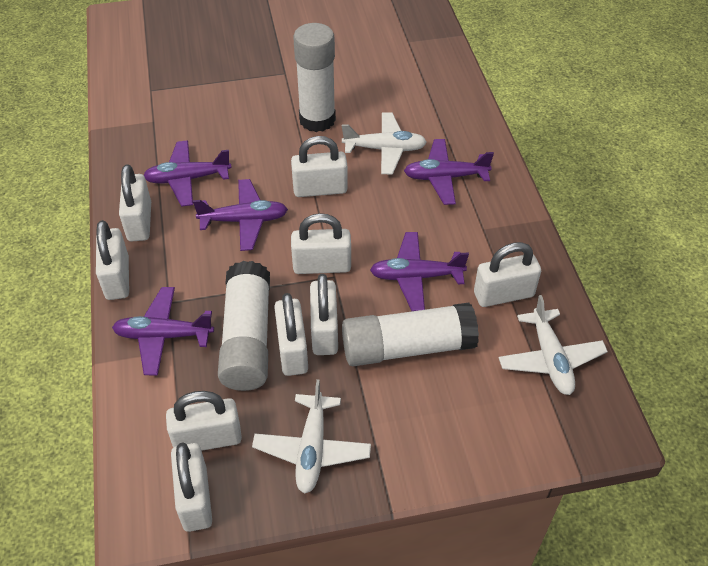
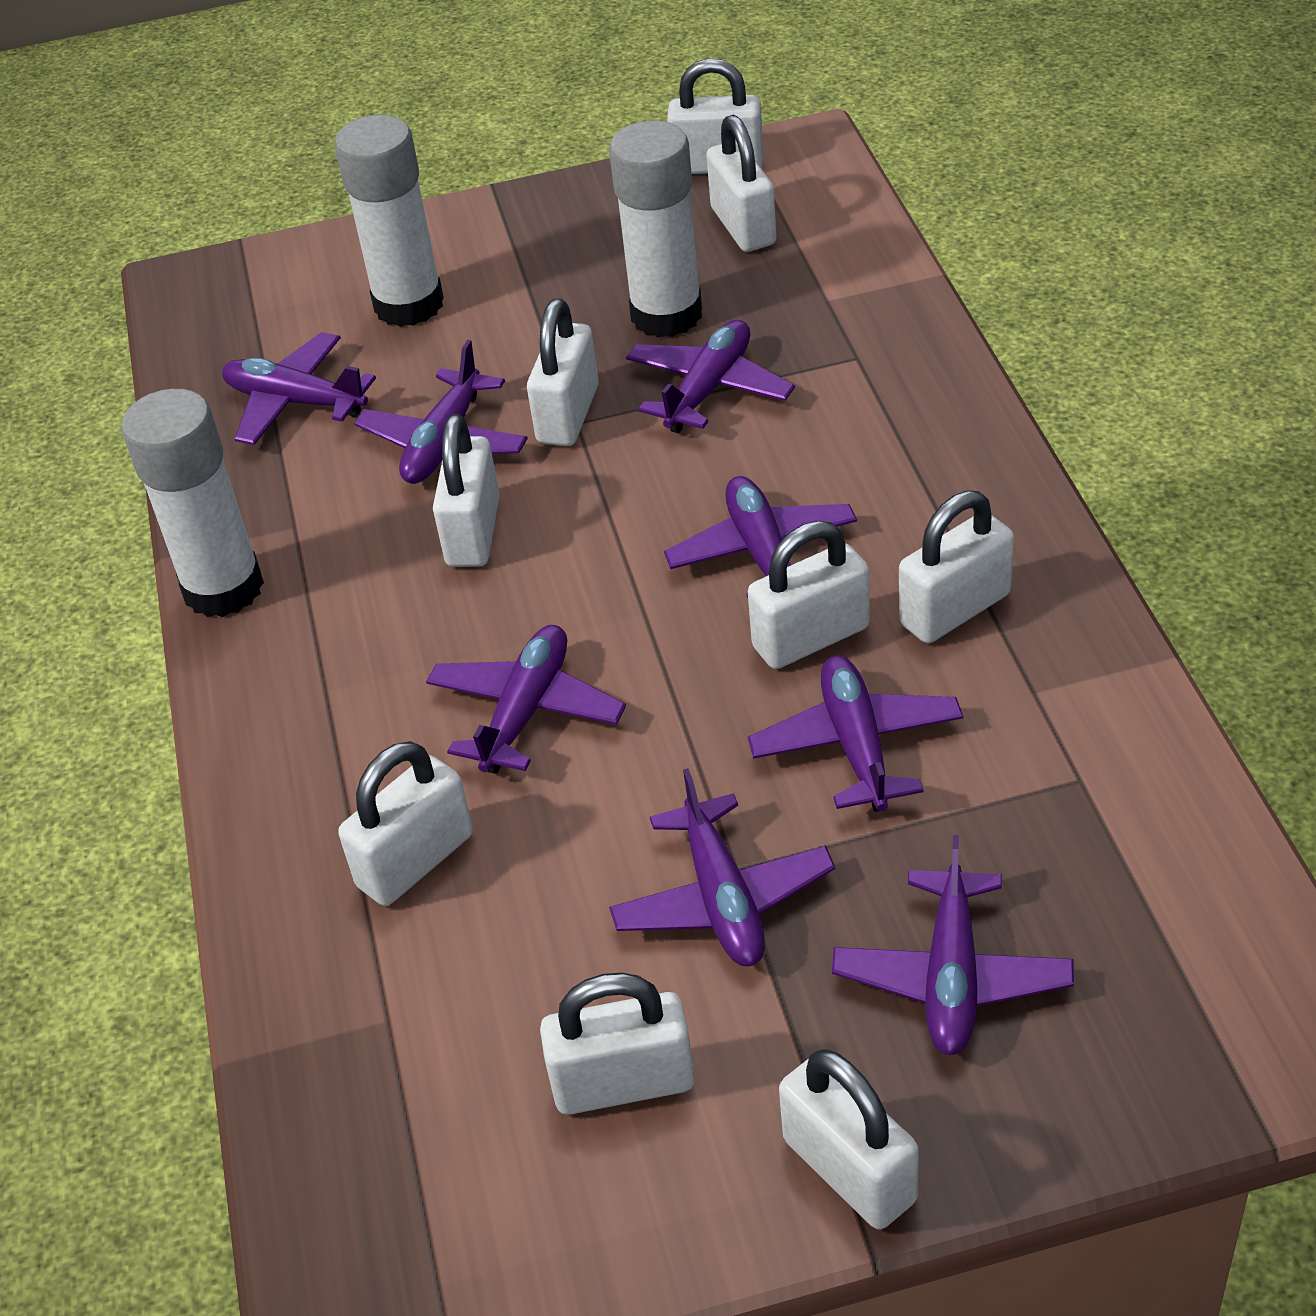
purple plane: 5 -> 8
white plane: 3 -> 0

